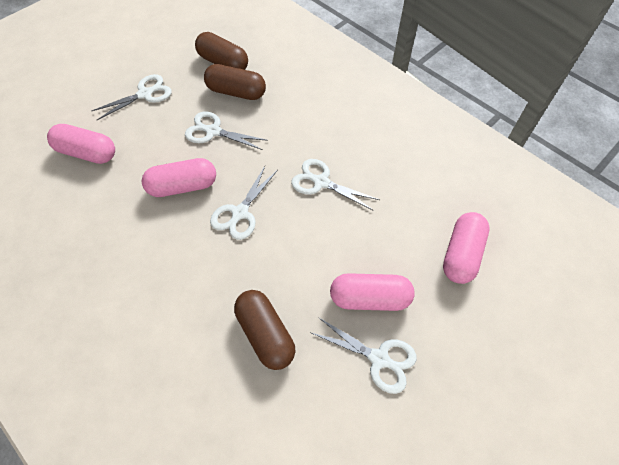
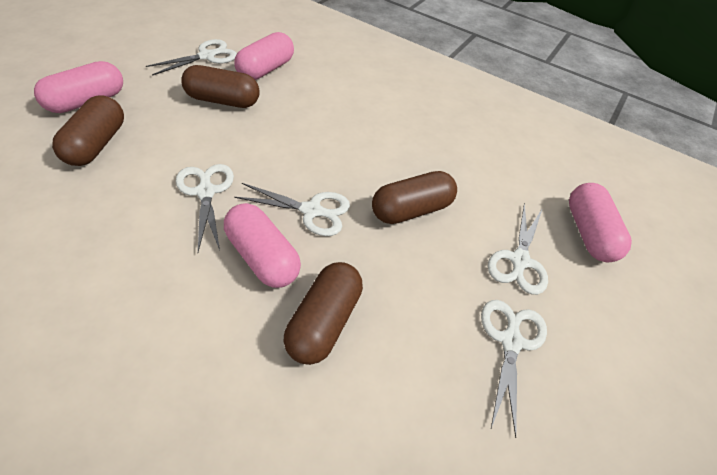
brown capsule: 3 -> 4

